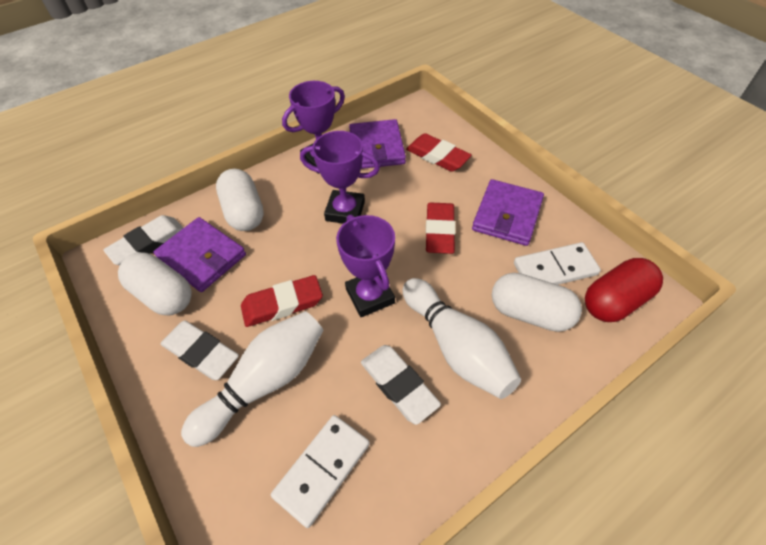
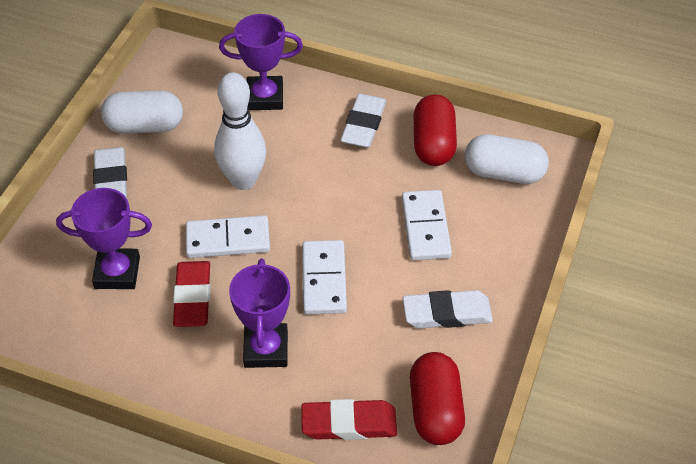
purple wallet: 3 -> 0
red capsule: 1 -> 2
red eraser: 3 -> 2
white bowling pin: 2 -> 1
white capsule: 3 -> 2
white domino: 2 -> 3

